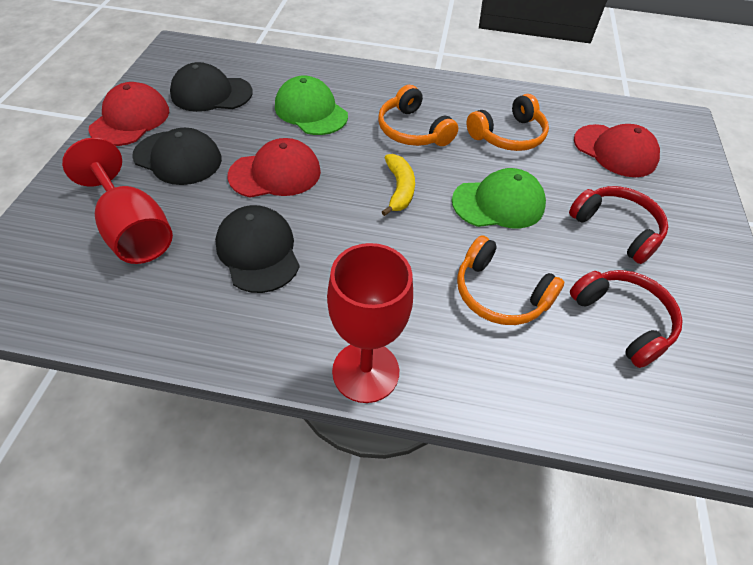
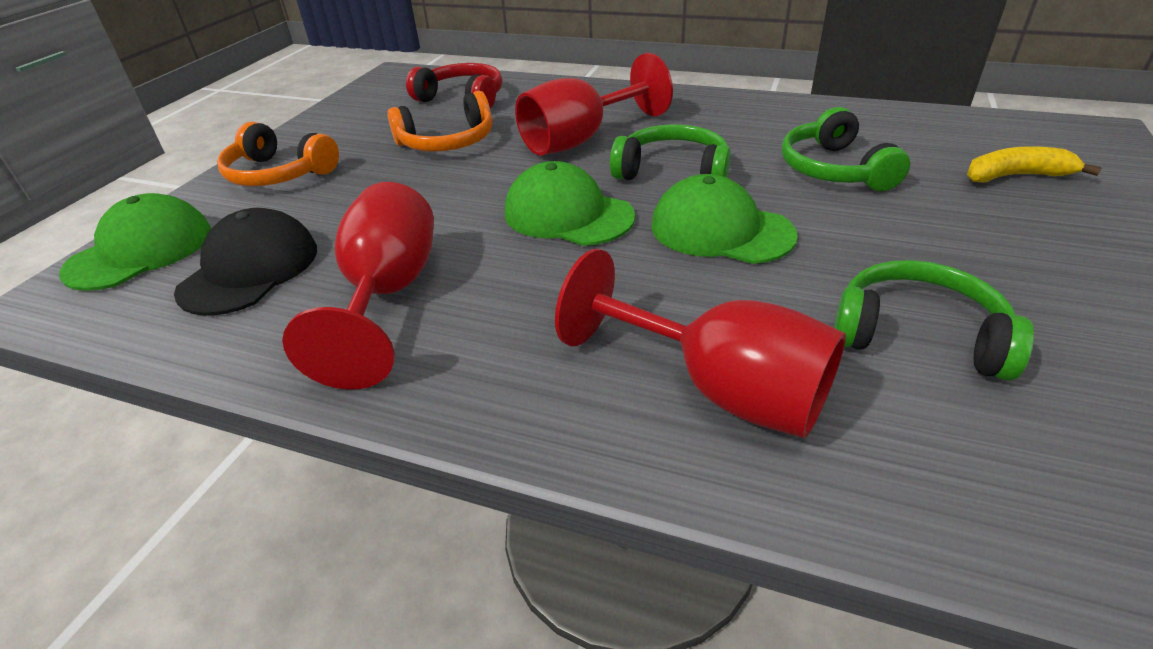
black cap: 3 -> 1
green cap: 2 -> 3
green headphones: 0 -> 3
orange headphones: 3 -> 2
red cap: 3 -> 0
red goblet: 2 -> 3
red headphones: 2 -> 1

